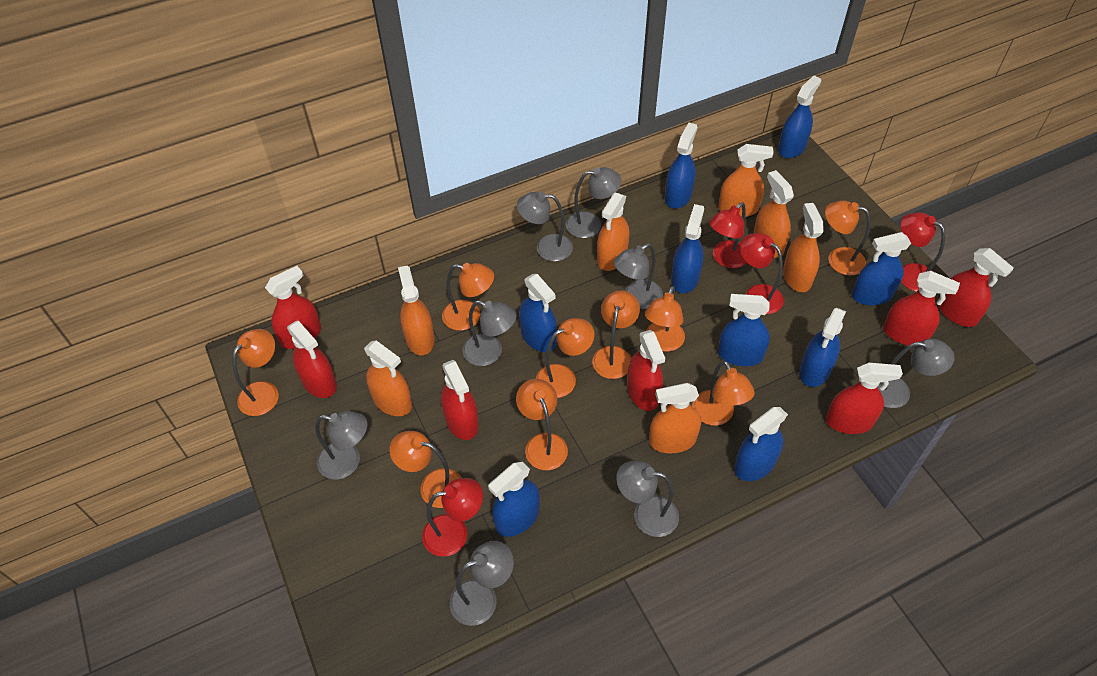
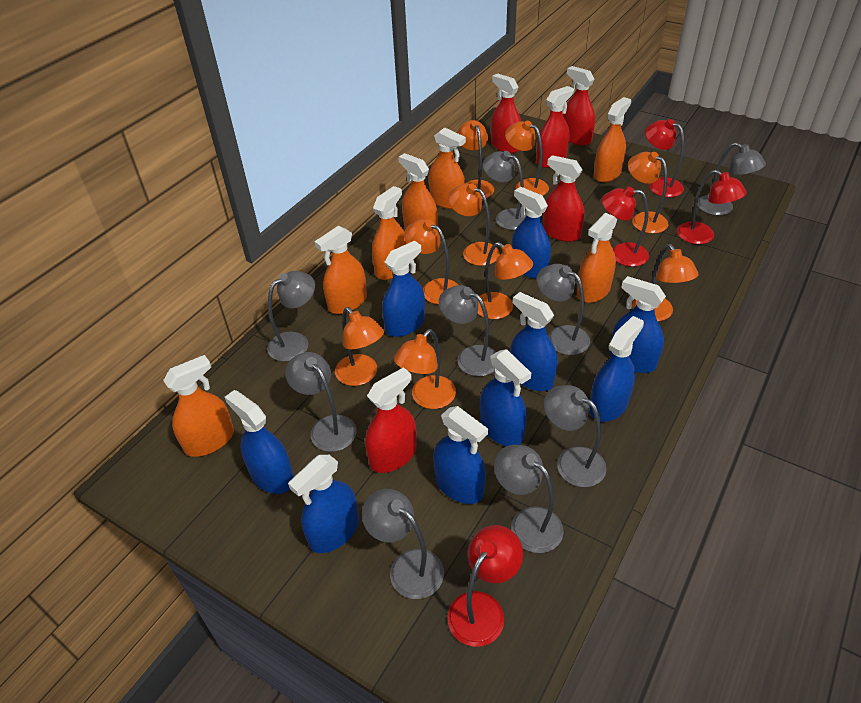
grey lamp: 8 -> 9
red spray bottle: 7 -> 5

